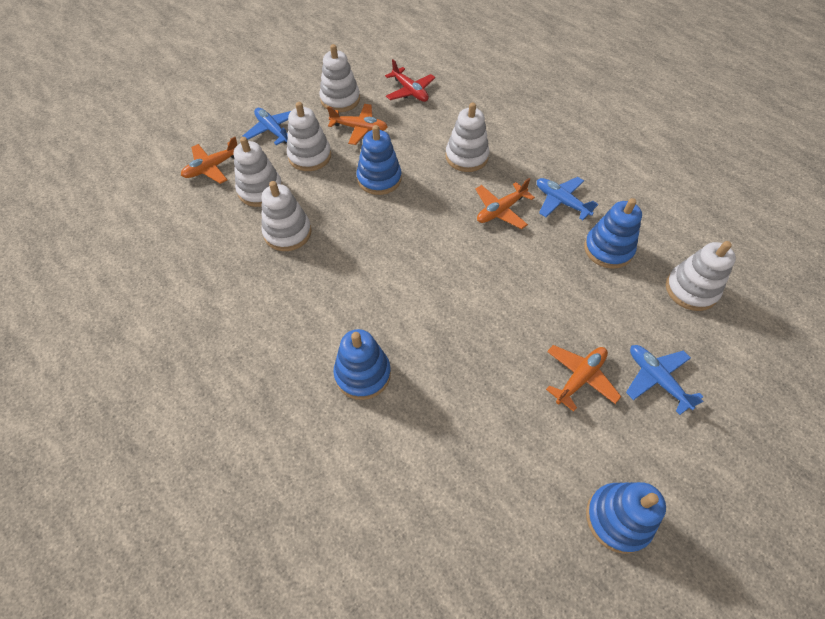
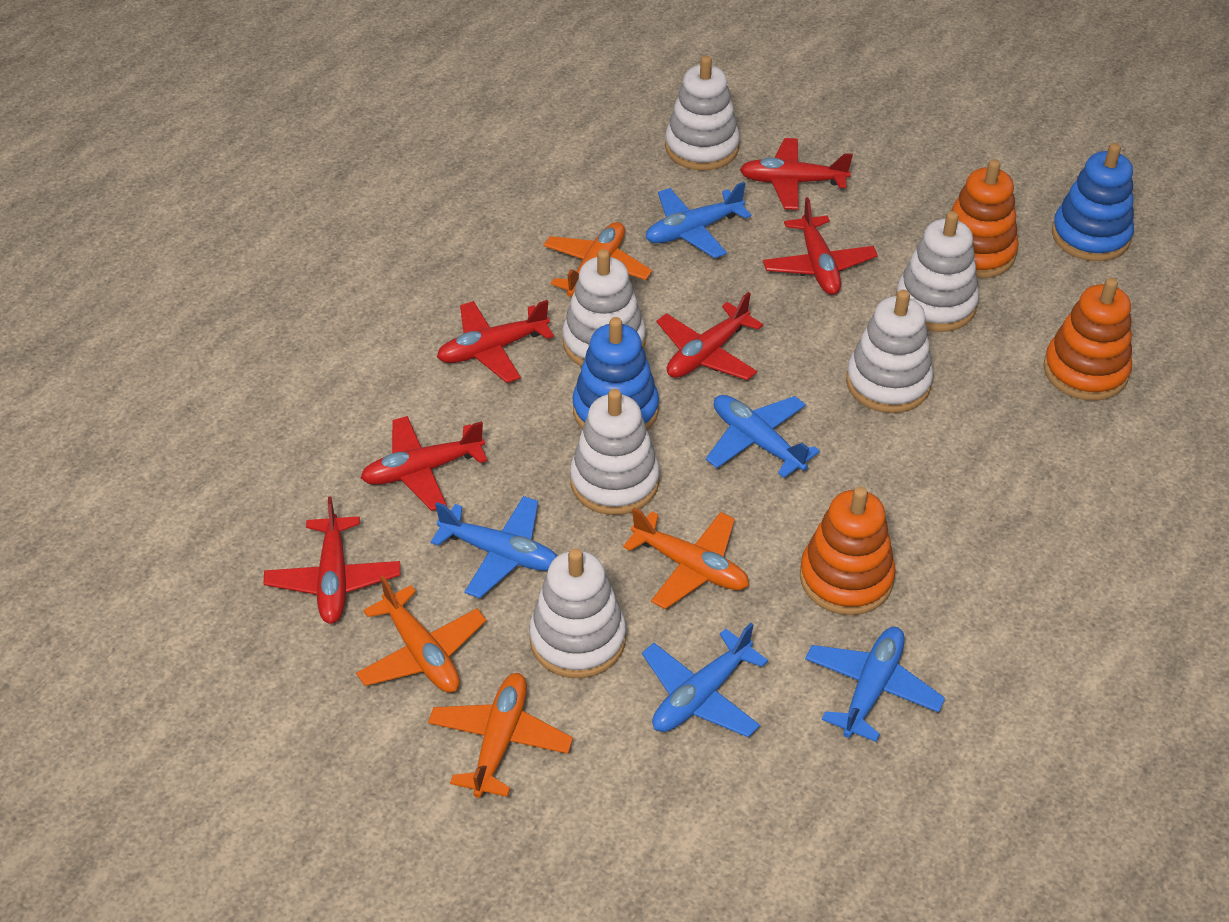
blue plane: 3 -> 5
blue stacking toy: 4 -> 2
orange stacking toy: 0 -> 3
red plane: 1 -> 6

